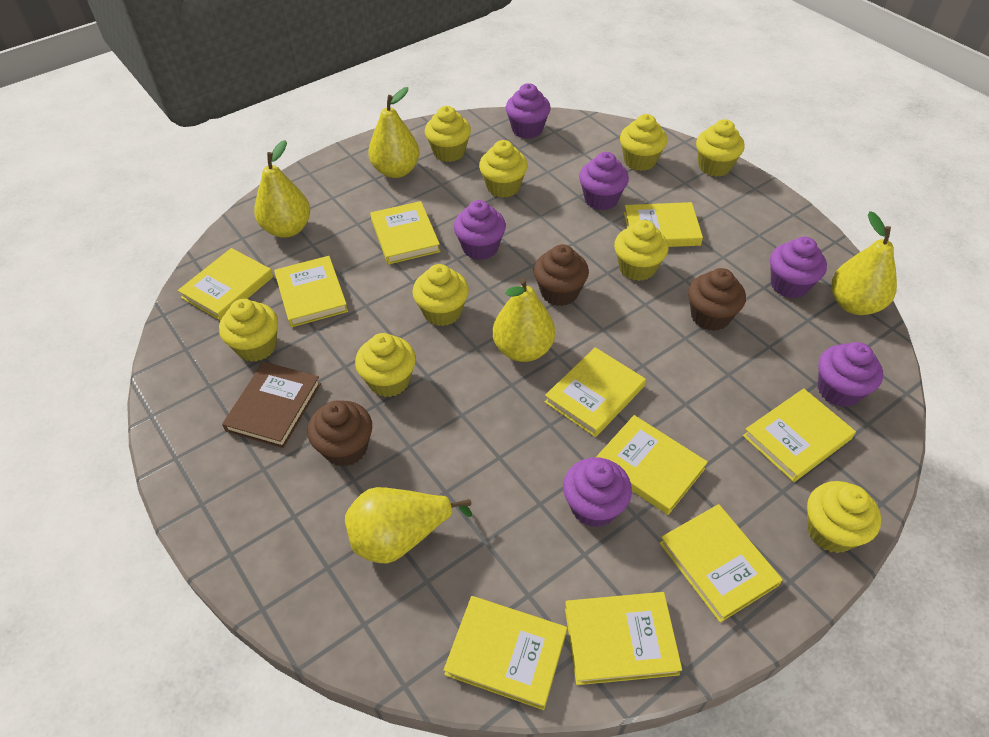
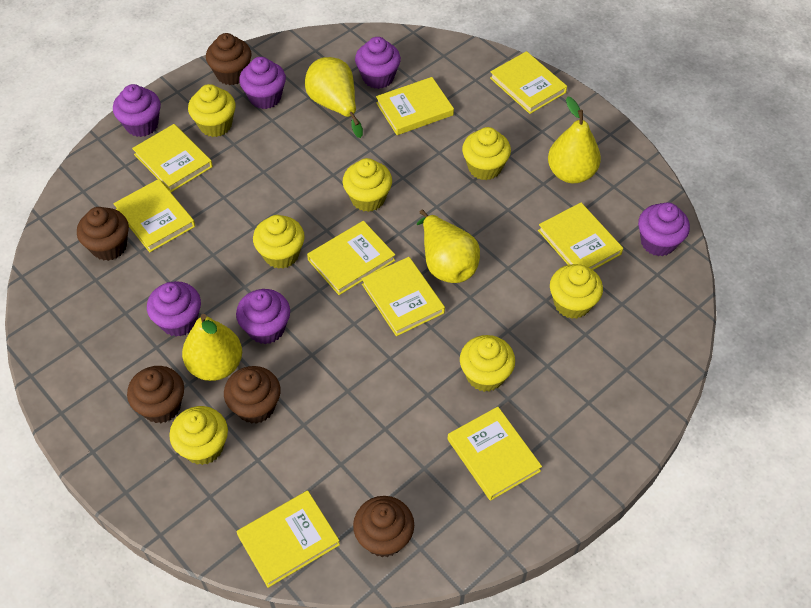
brown book: 1 -> 0
brown cupcake: 3 -> 5
yellow book: 10 -> 9
yellow cupcake: 9 -> 7
yellow pear: 5 -> 4

